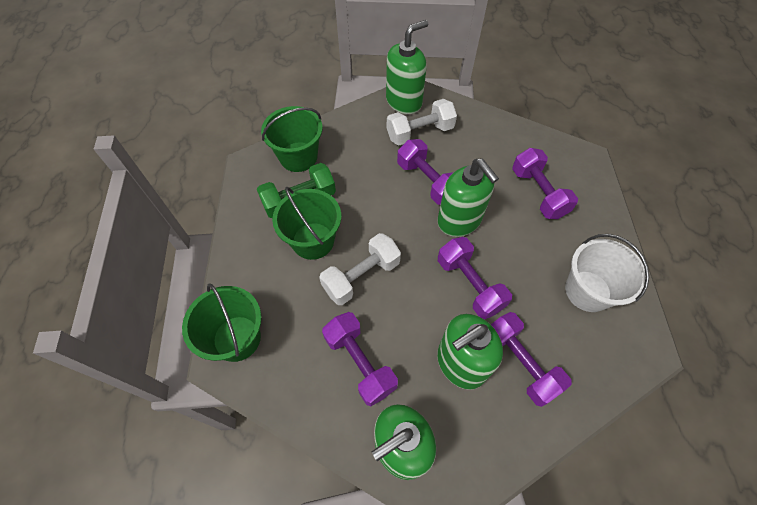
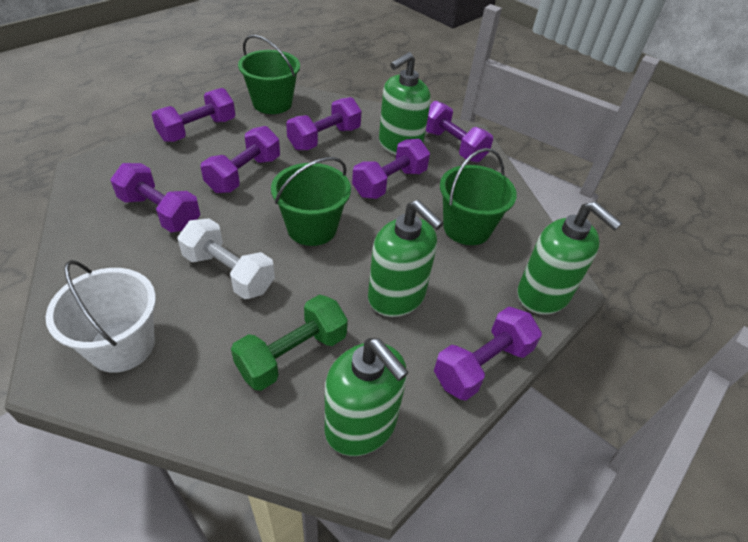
purple dumbbell: 5 -> 7
white dumbbell: 2 -> 1

